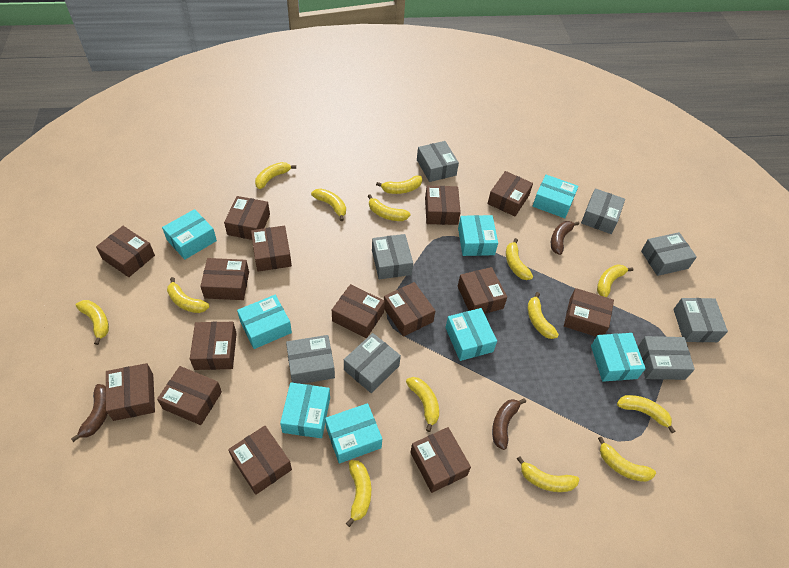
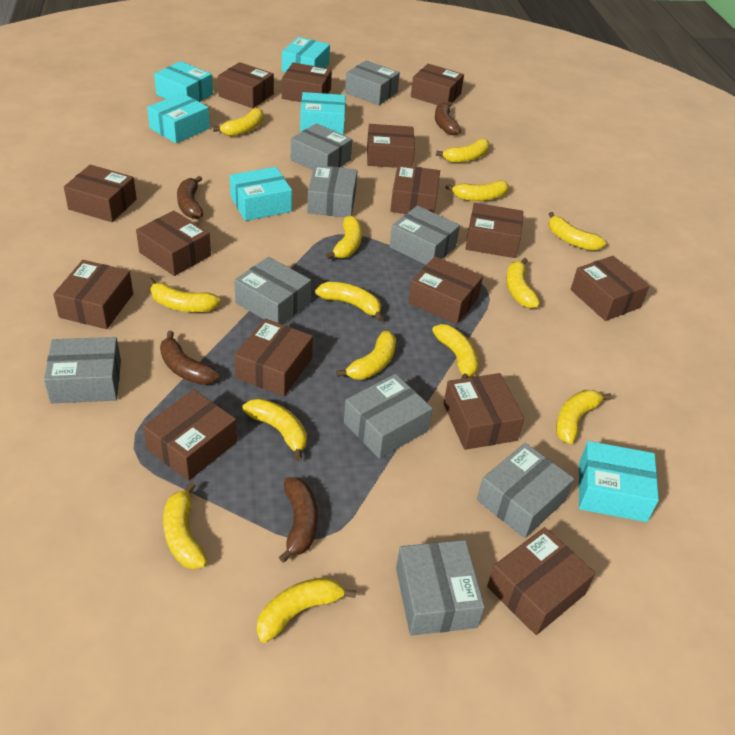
brown banana: 3 -> 4
grey box: 8 -> 9
turquoise box: 8 -> 6

